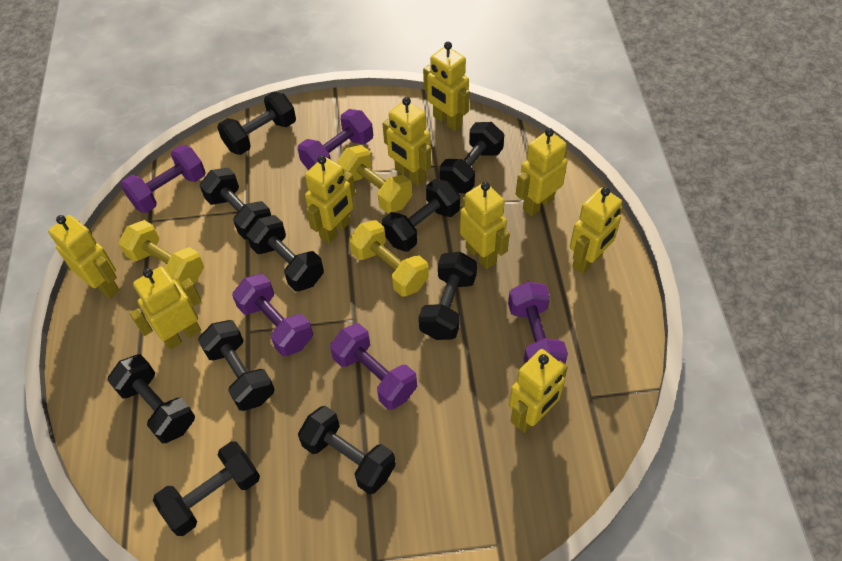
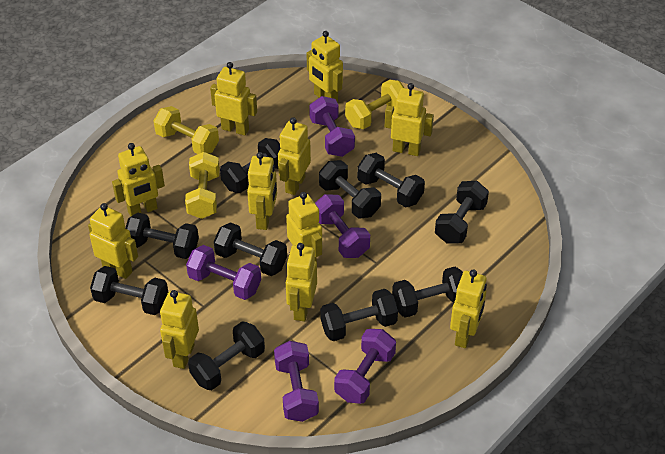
yellow robot: 9 -> 11

